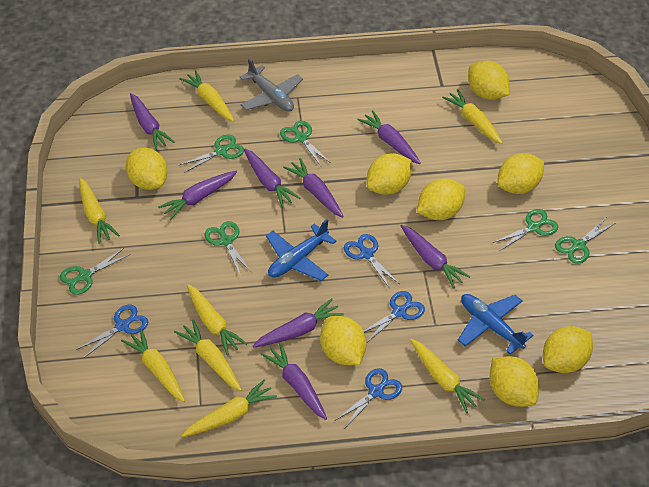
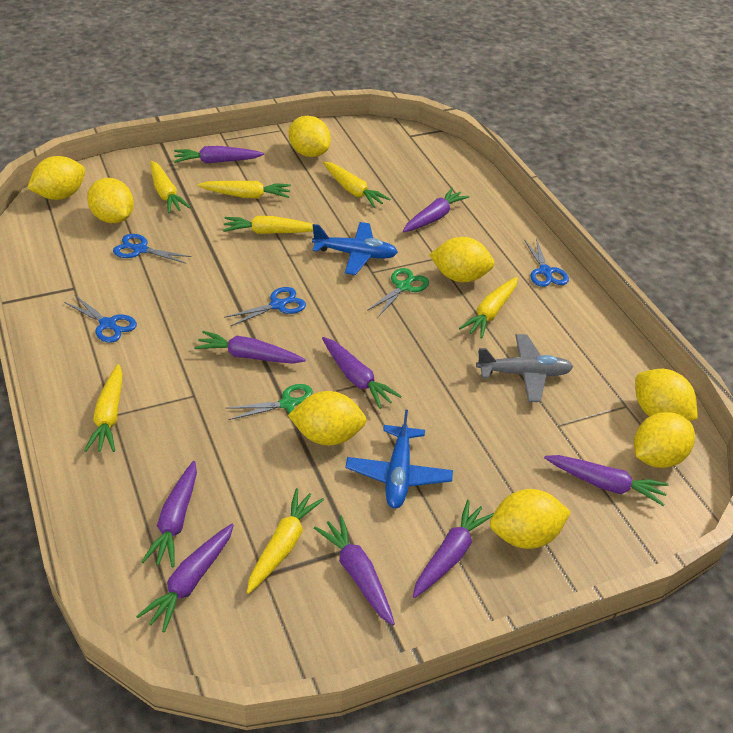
green scissors: 6 -> 2
purple carrot: 8 -> 9
yellow carrot: 8 -> 7

